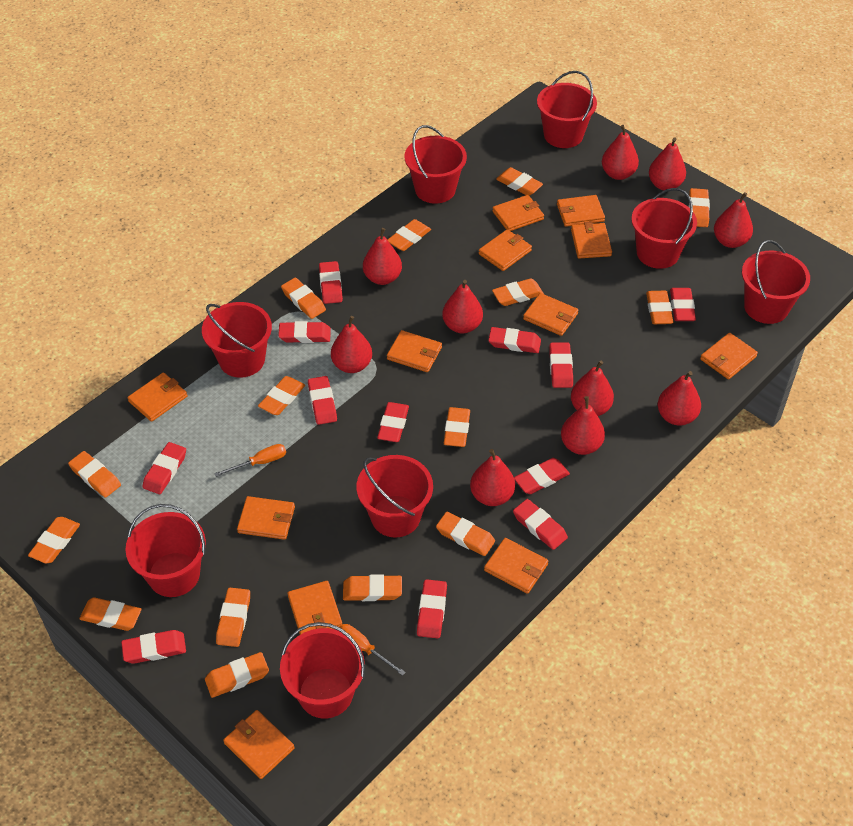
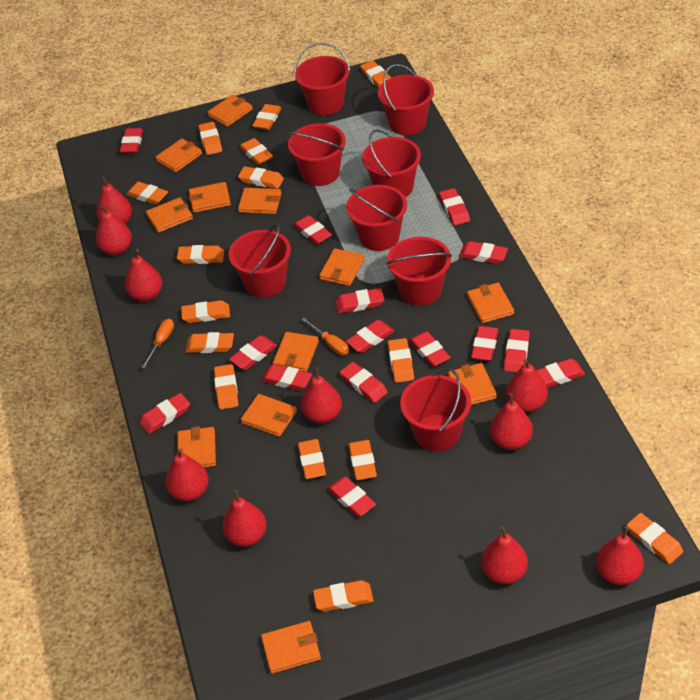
red eraser: 12 -> 15

